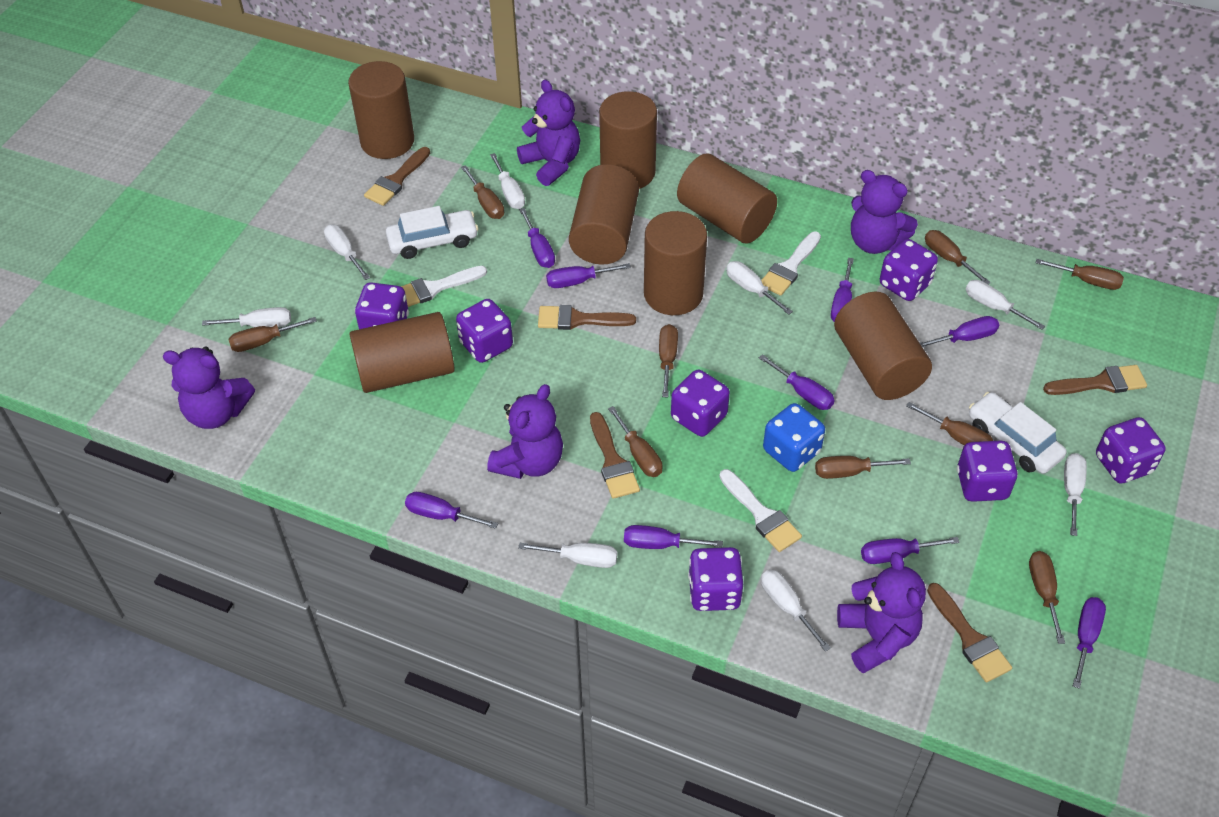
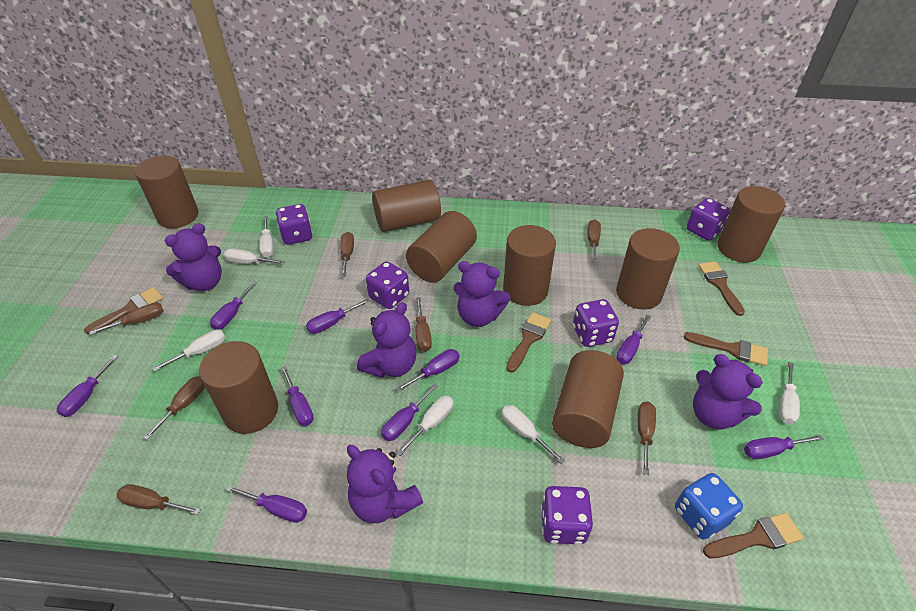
brown cylinder: 7 -> 8
brown screwdriver: 9 -> 7
purple dice: 7 -> 5
white brush: 3 -> 0
white car: 2 -> 0
white screwdriver: 8 -> 6

